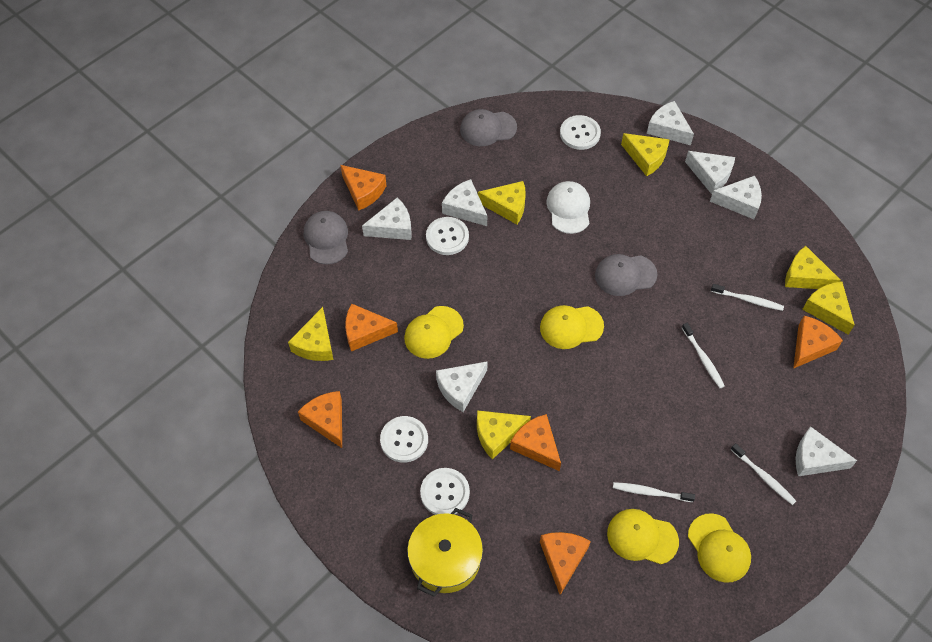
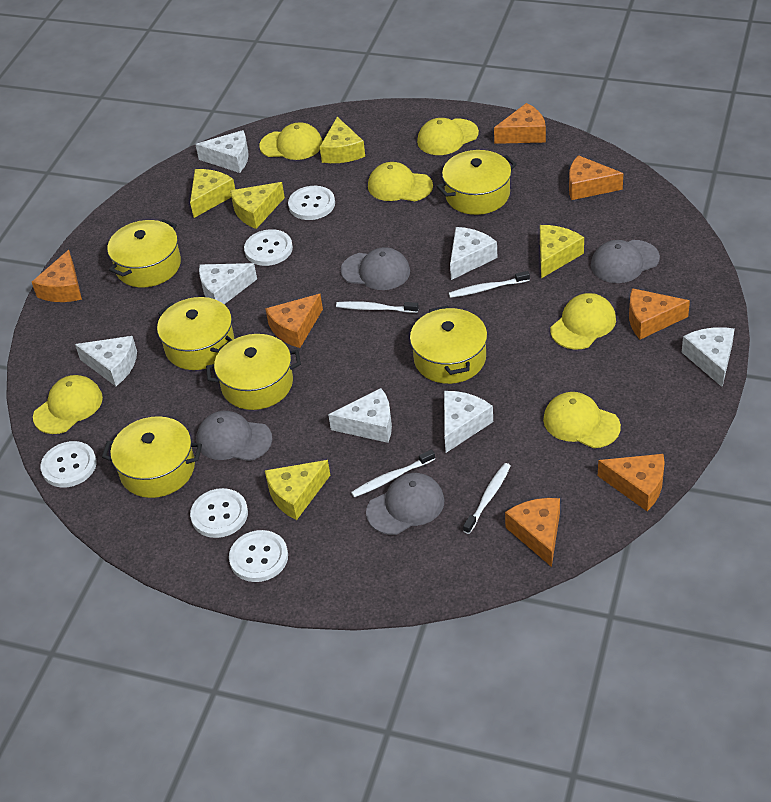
grey cap: 3 -> 4
orange cheese: 6 -> 7
white button: 4 -> 5
white cap: 1 -> 0
yellow cap: 4 -> 6
yellow cheese: 6 -> 5
yellow pot: 1 -> 6

